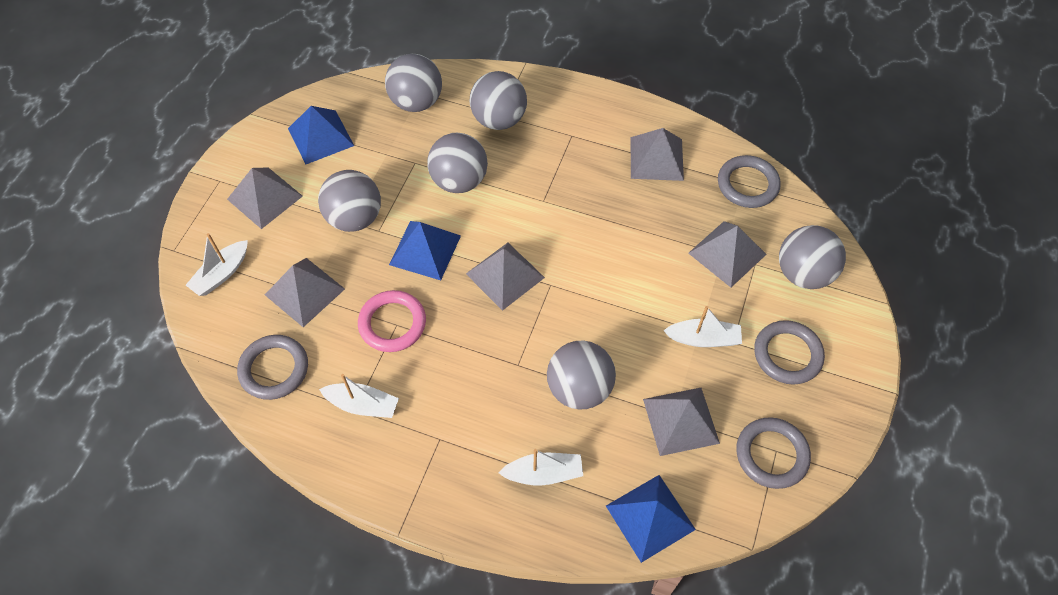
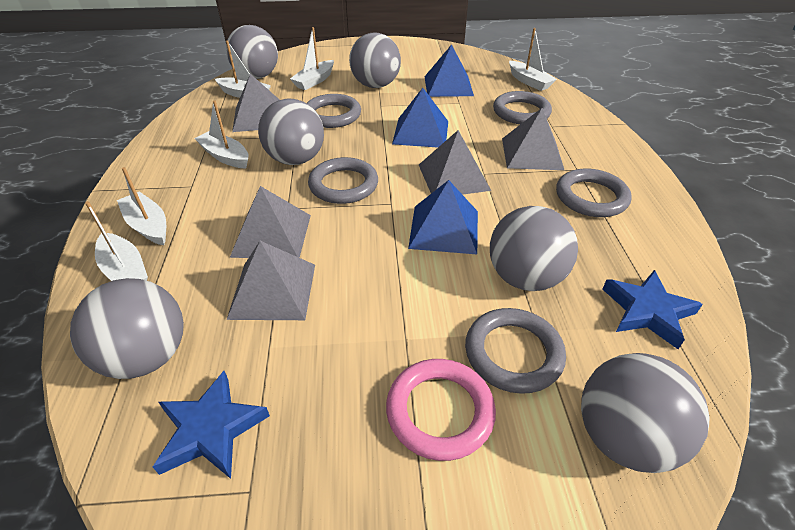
blue star: 0 -> 2
grey pyramid: 6 -> 5
grey ring: 4 -> 5
white boat: 4 -> 6

